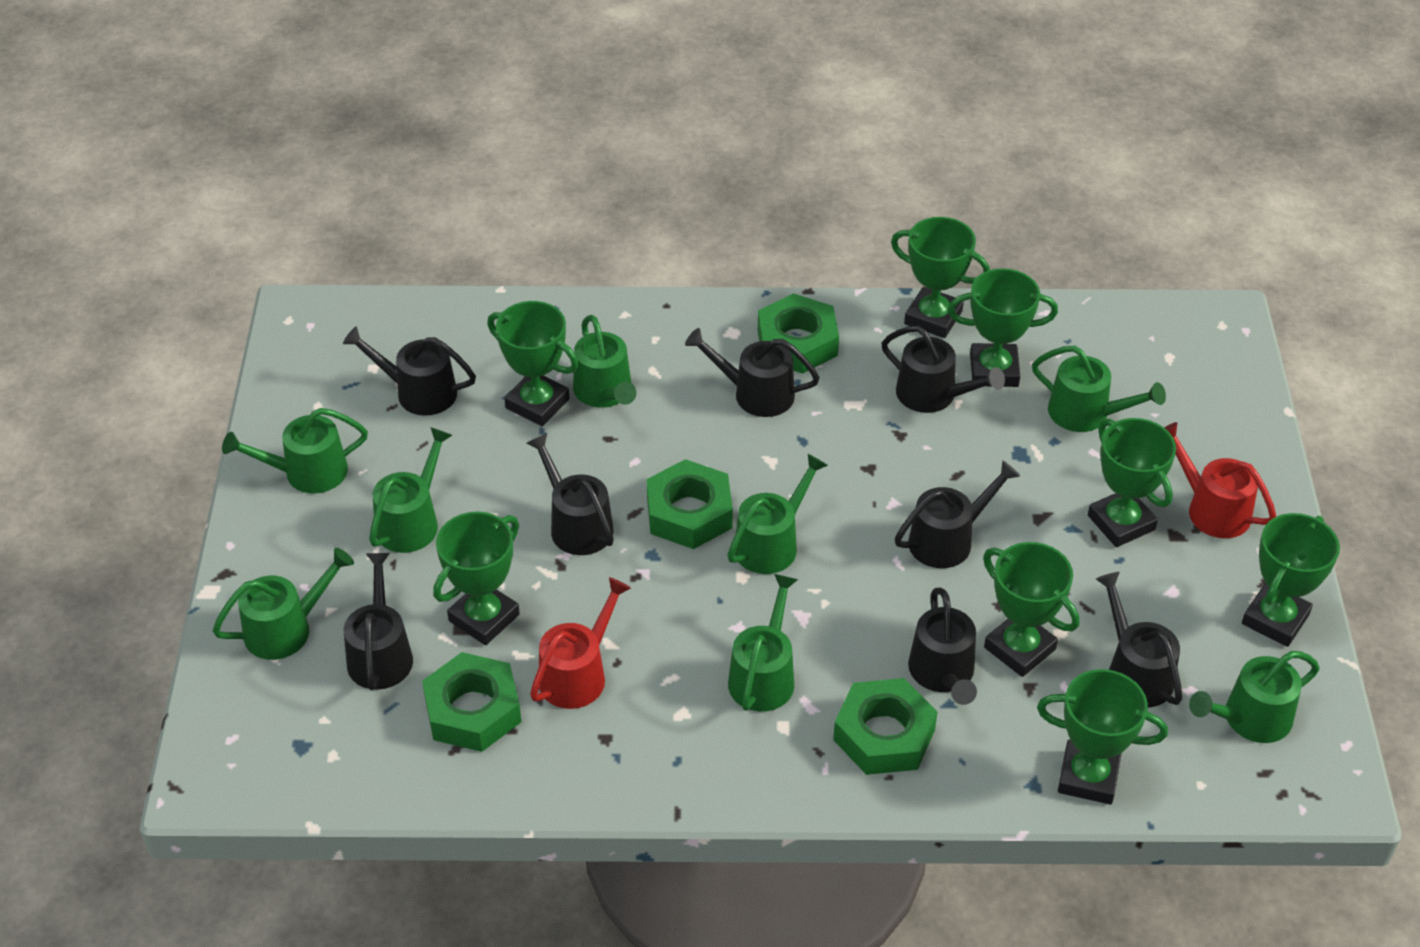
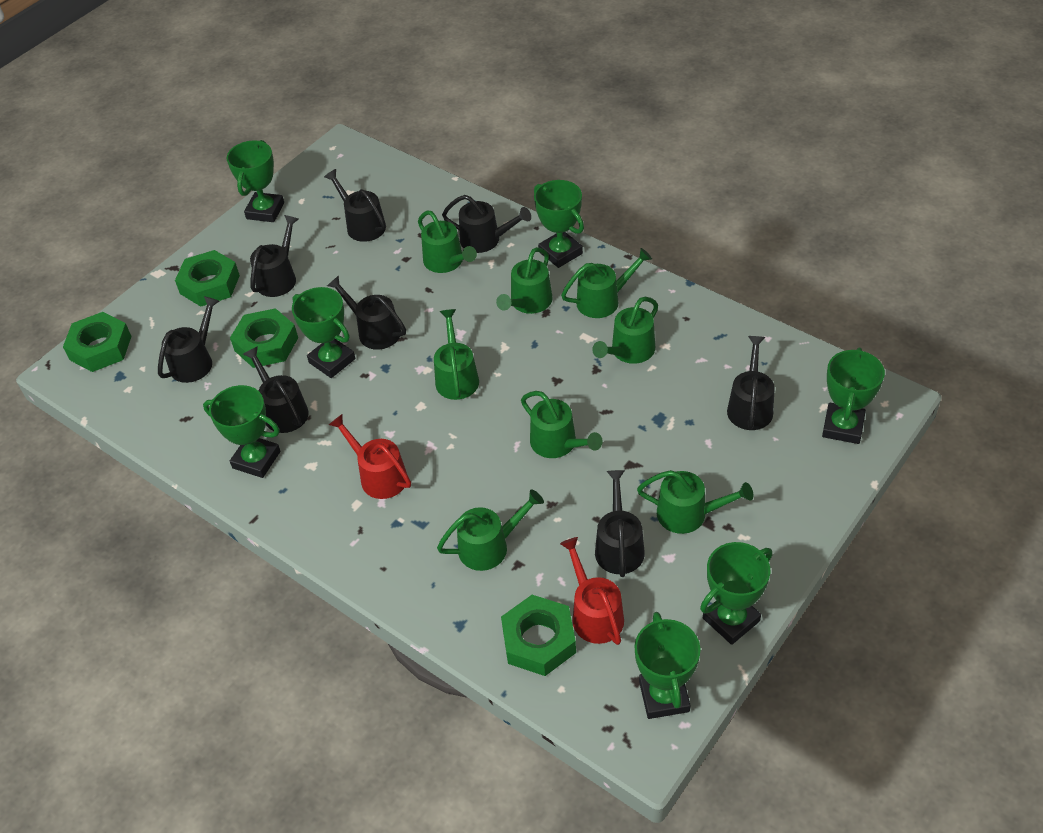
green trophy: 8 -> 7

